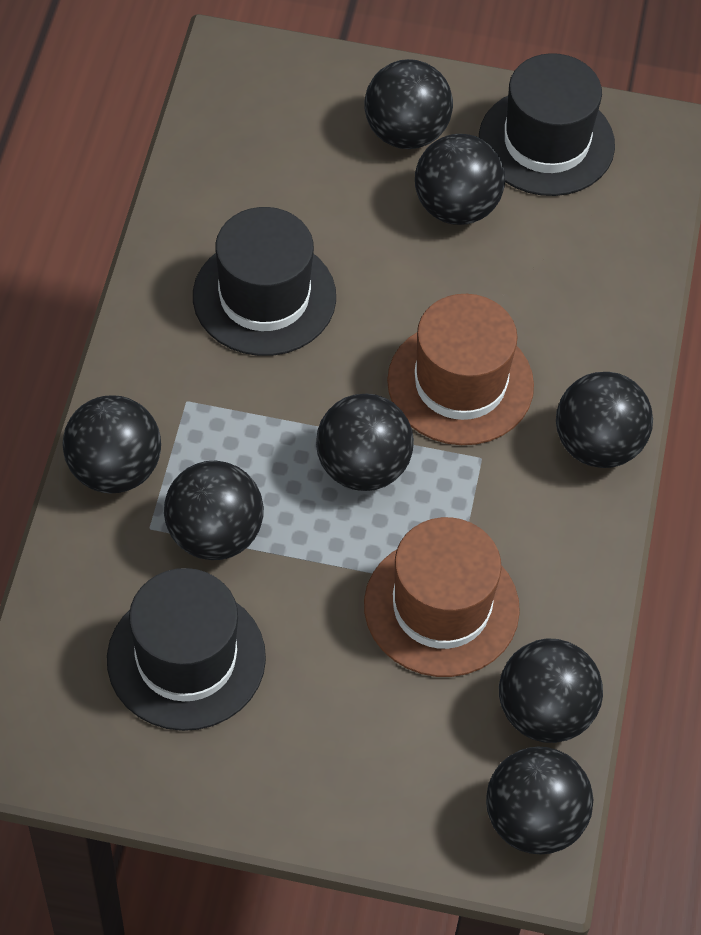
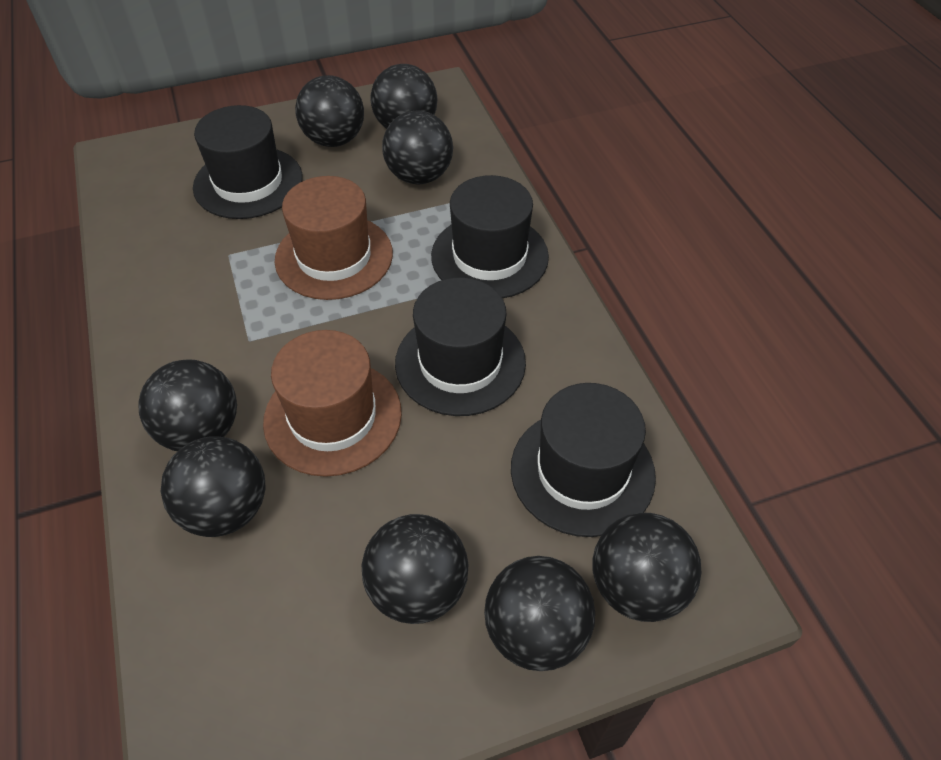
black hat: 3 -> 4

